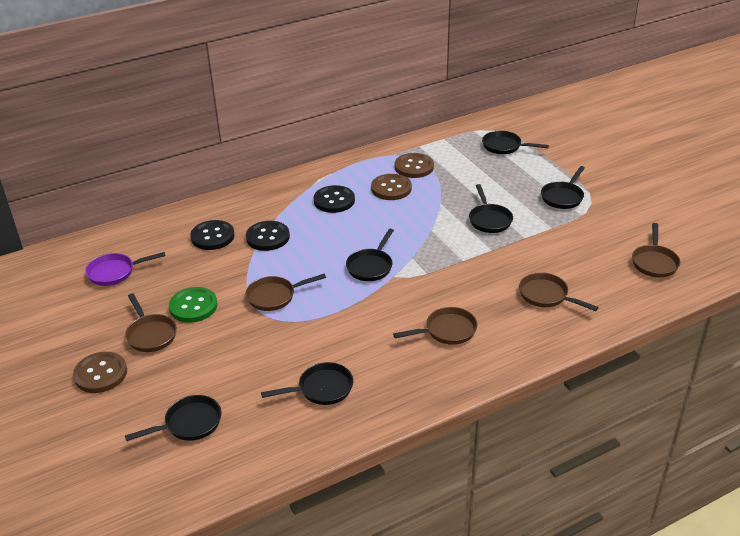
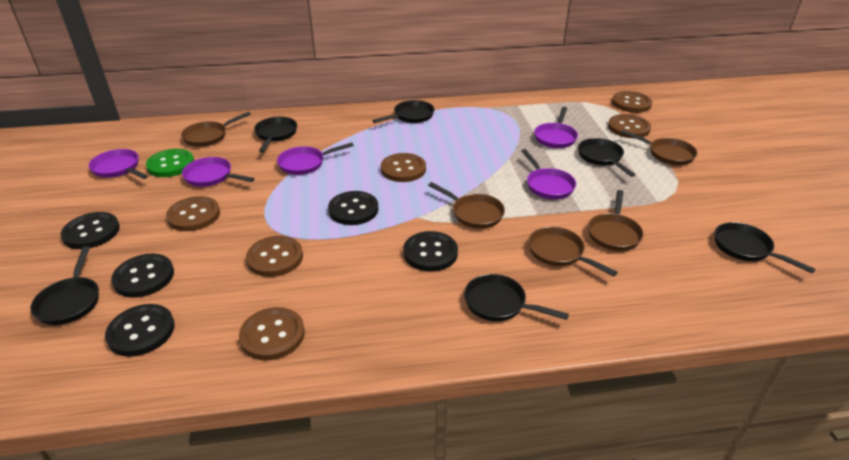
black button: 3 -> 5
brown button: 3 -> 6
purple pan: 1 -> 5

